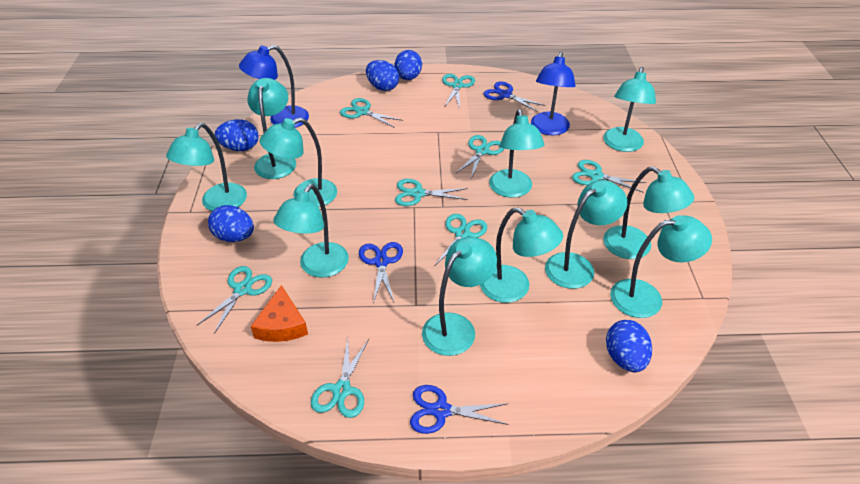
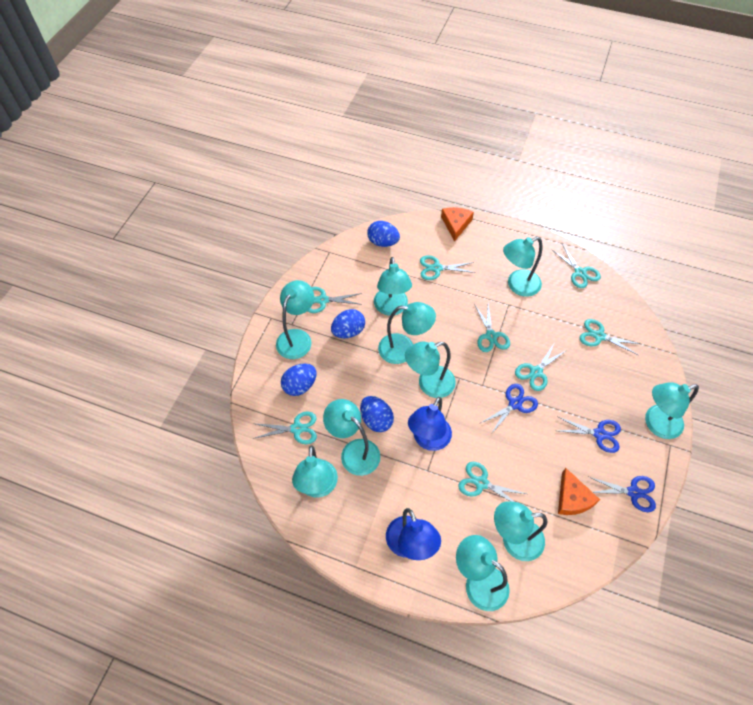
blue egg: 5 -> 4
orange cheese: 1 -> 2
turquoise lamp: 11 -> 10

